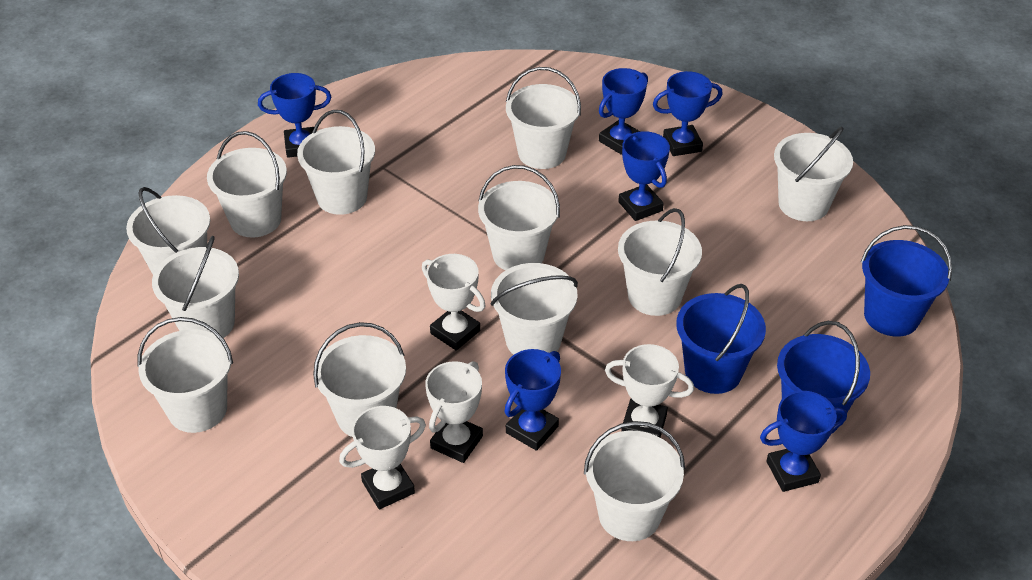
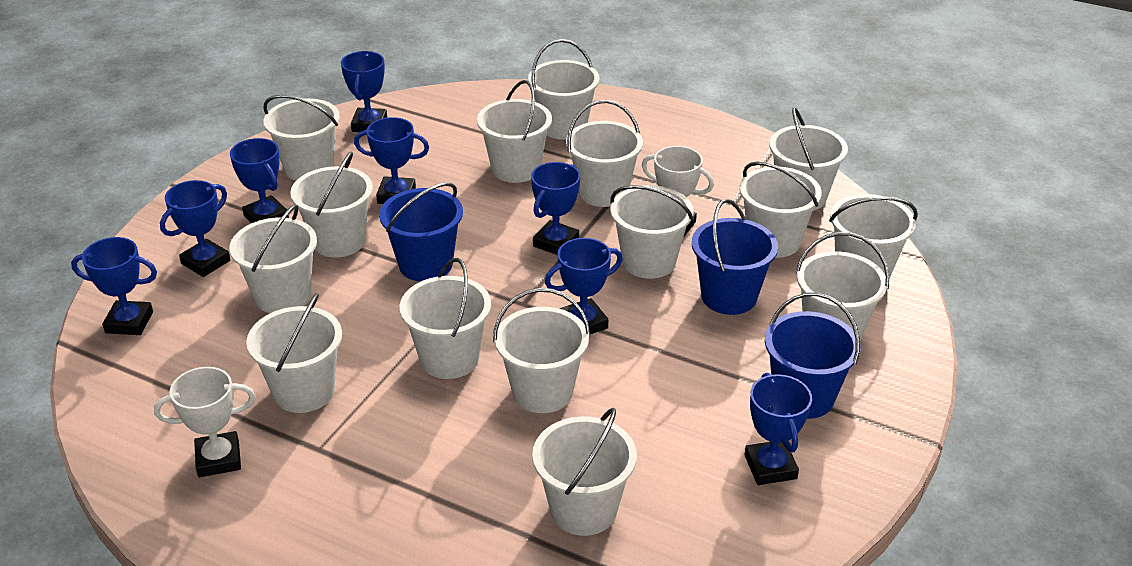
blue trophy: 6 -> 8
white bucket: 12 -> 15
white trophy: 4 -> 2

